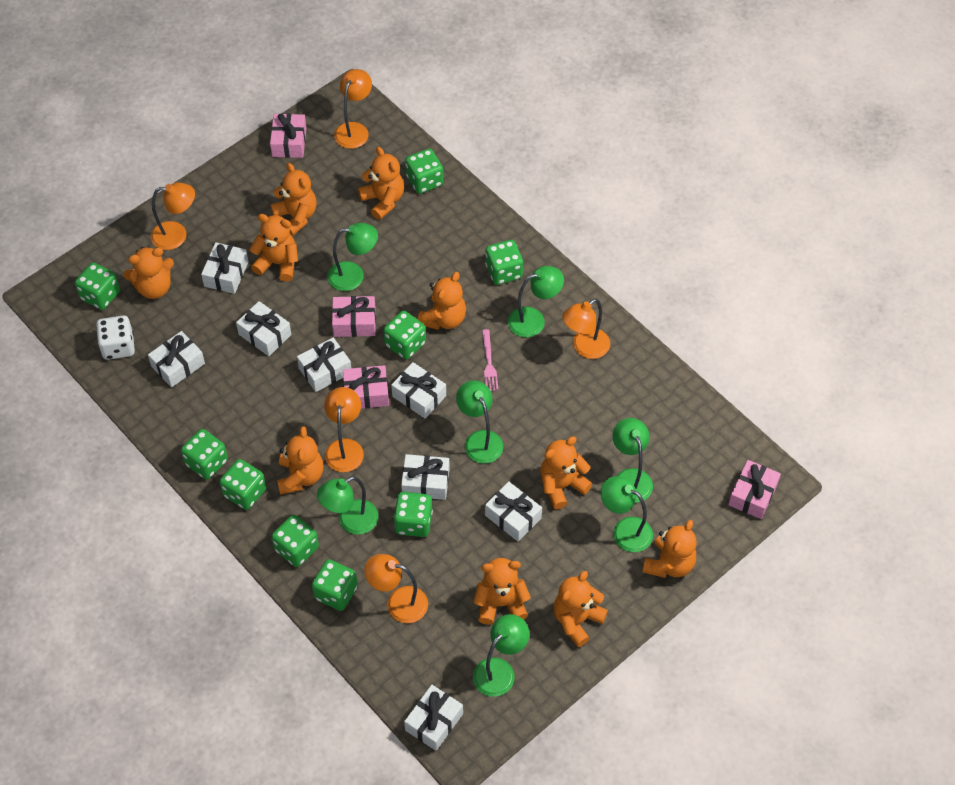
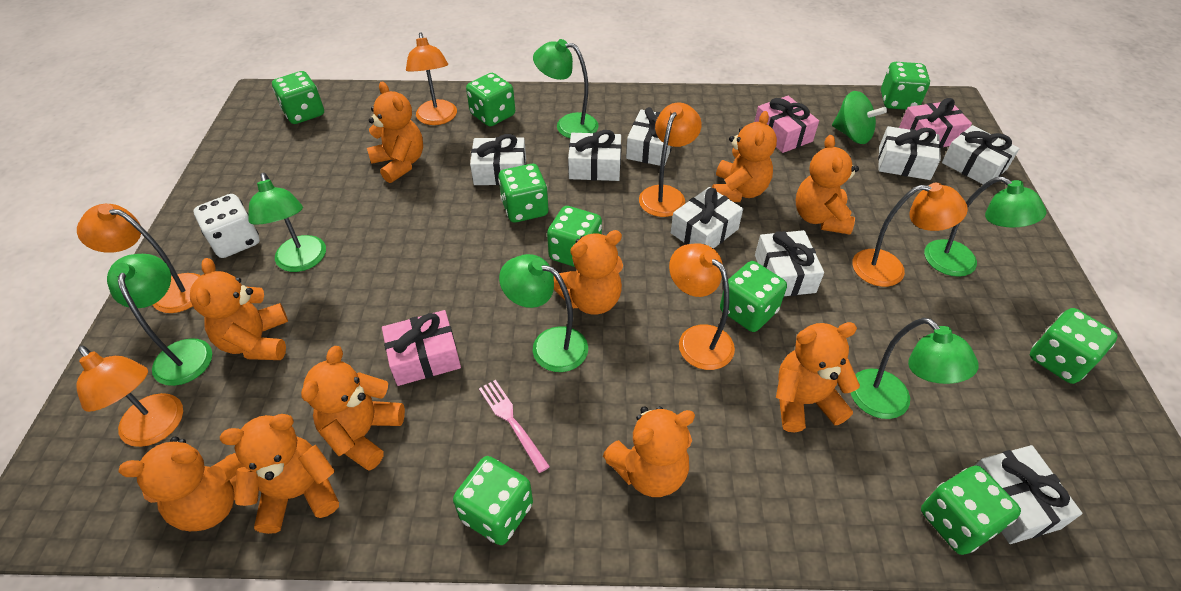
green lamp: 7 -> 6
green spinning top: 0 -> 1
orange lamp: 5 -> 6
pink gift: 4 -> 3

